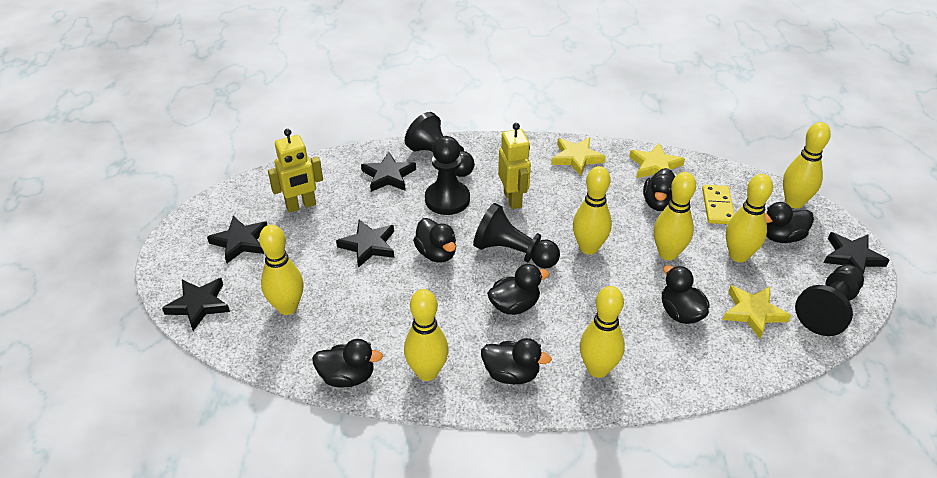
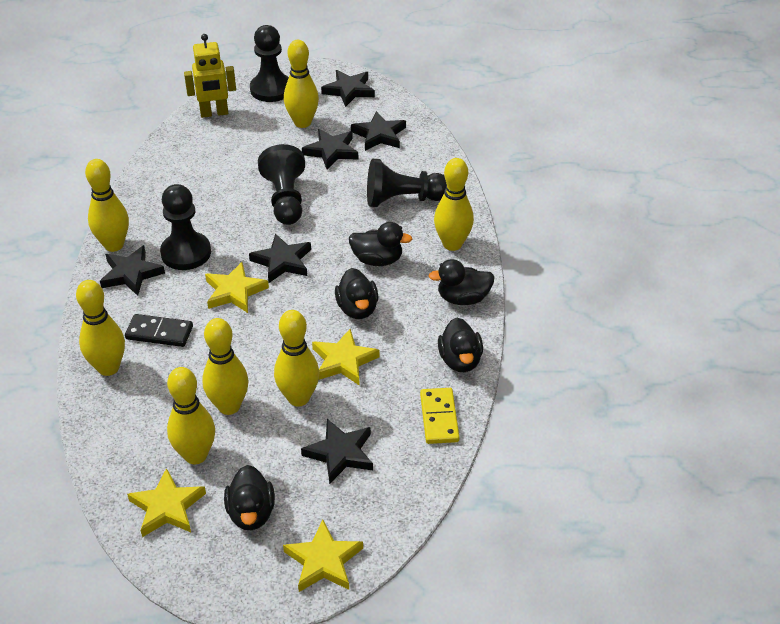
black domino: 0 -> 1
black duck: 7 -> 5
black star: 5 -> 6
yellow robot: 2 -> 1
yellow star: 3 -> 4

